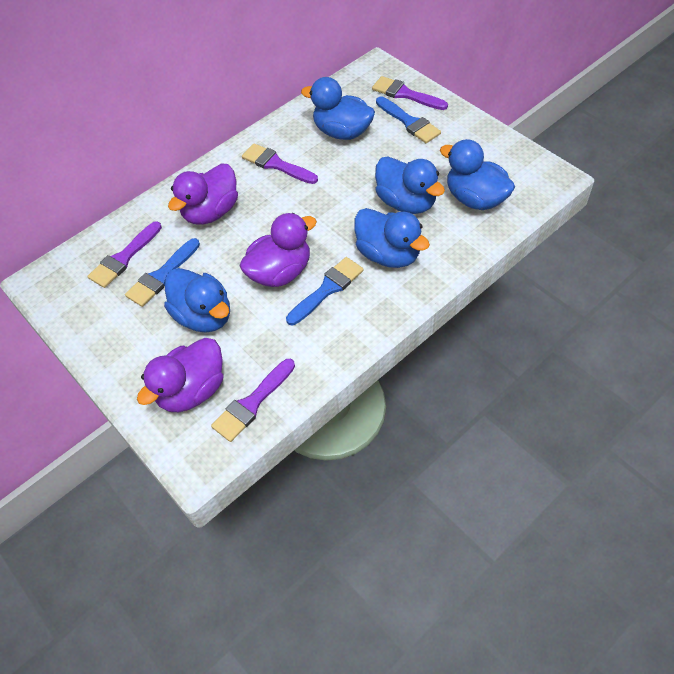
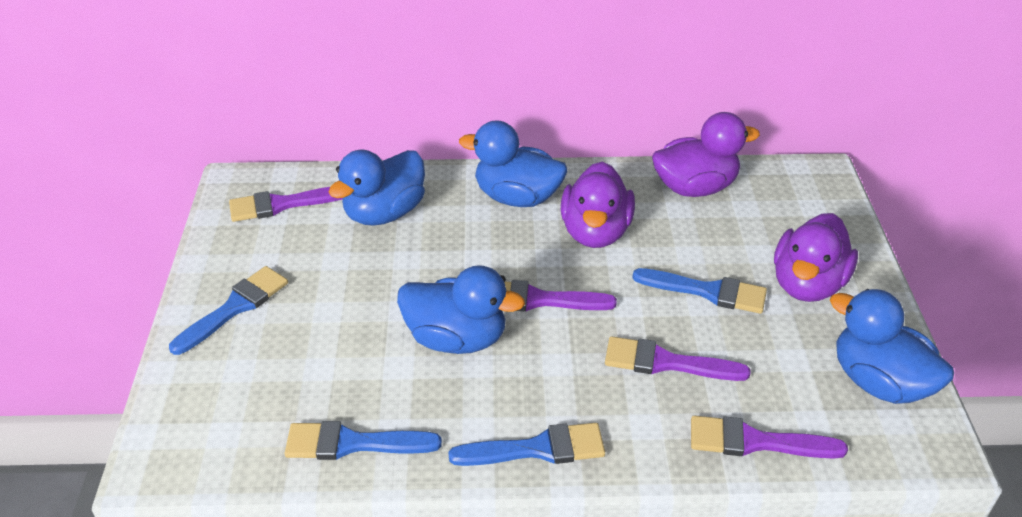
blue brush: 3 -> 4
blue duck: 5 -> 4

